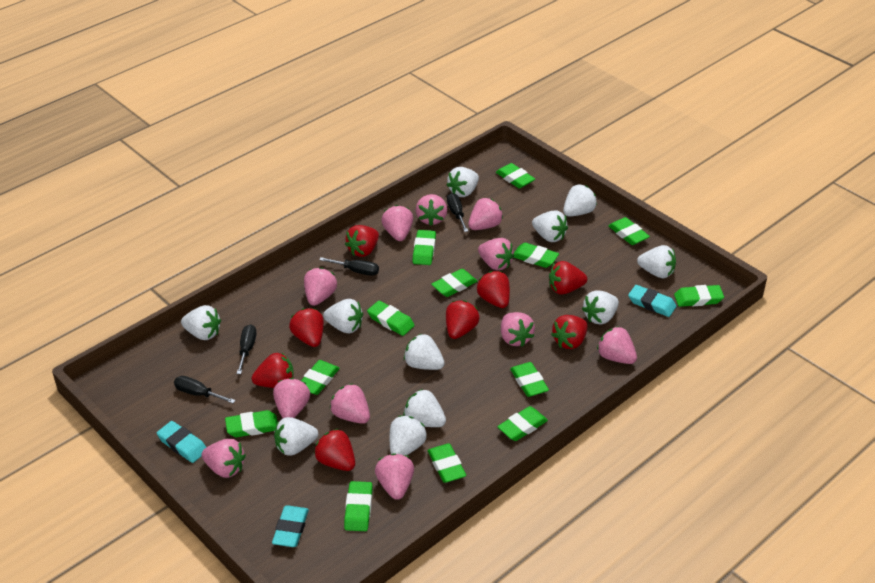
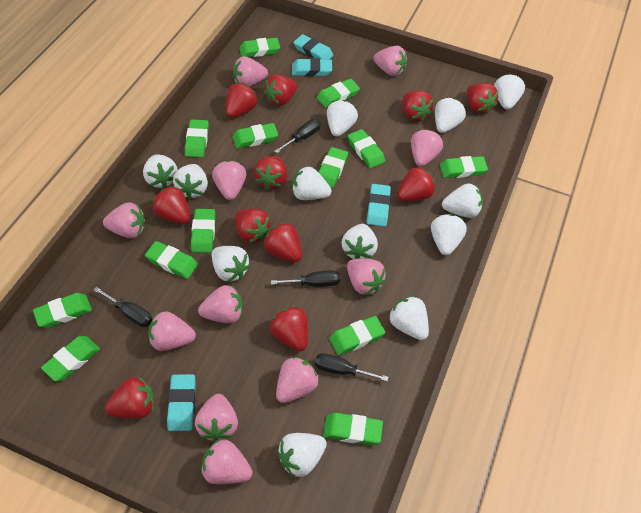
red strawberry: 8 -> 11
turquoise eraser: 3 -> 4
white strawberry: 11 -> 12

